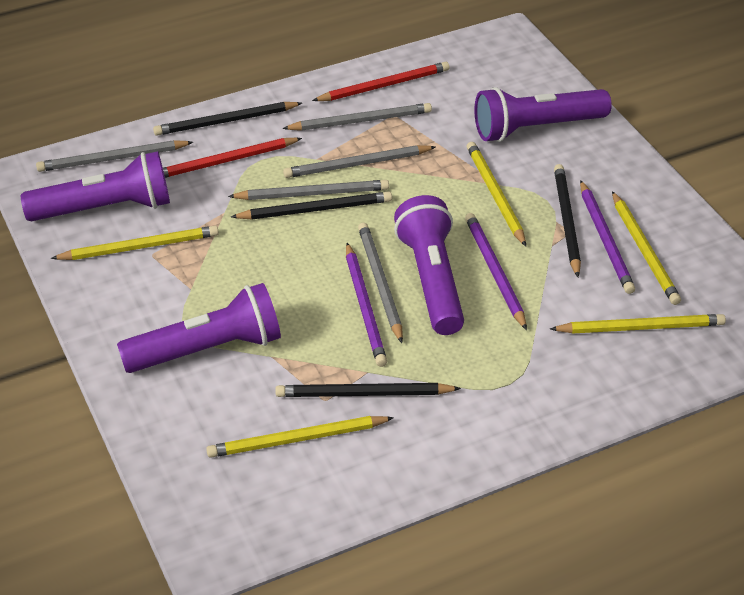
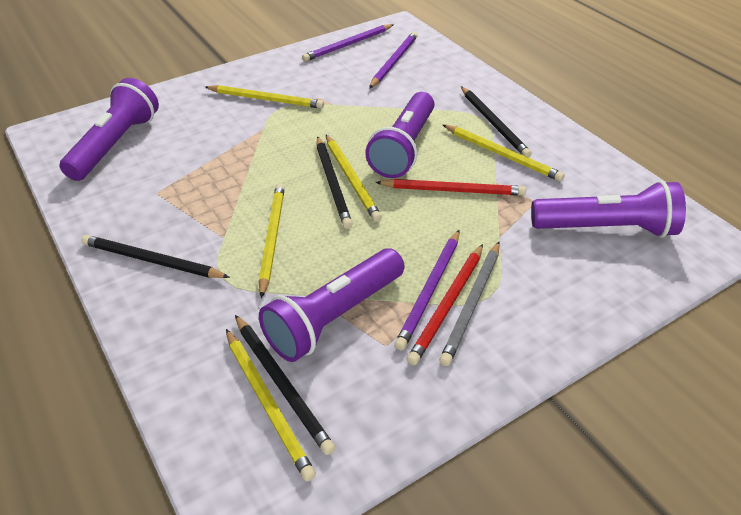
grey pencil: 5 -> 1

